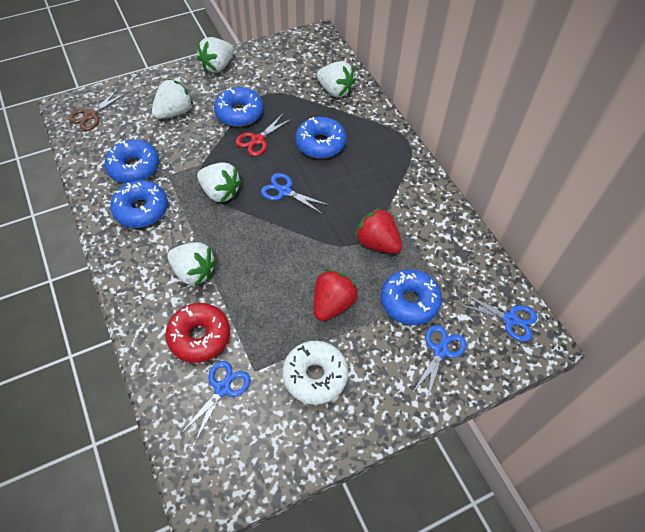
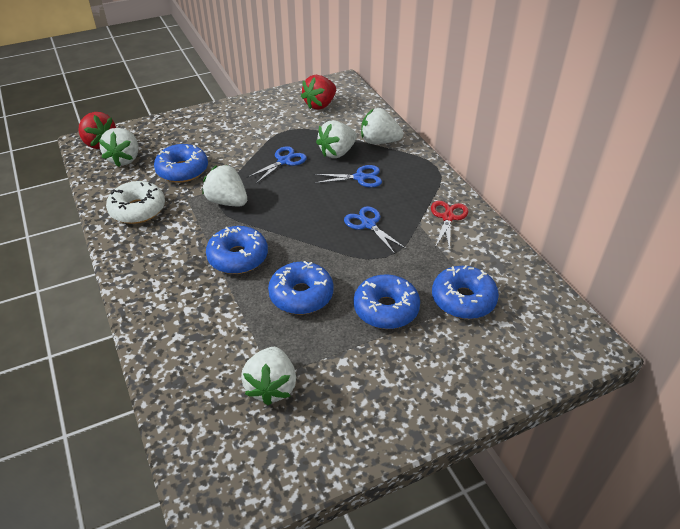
blue scissors: 4 -> 3
brown scissors: 1 -> 0
red donut: 1 -> 0

